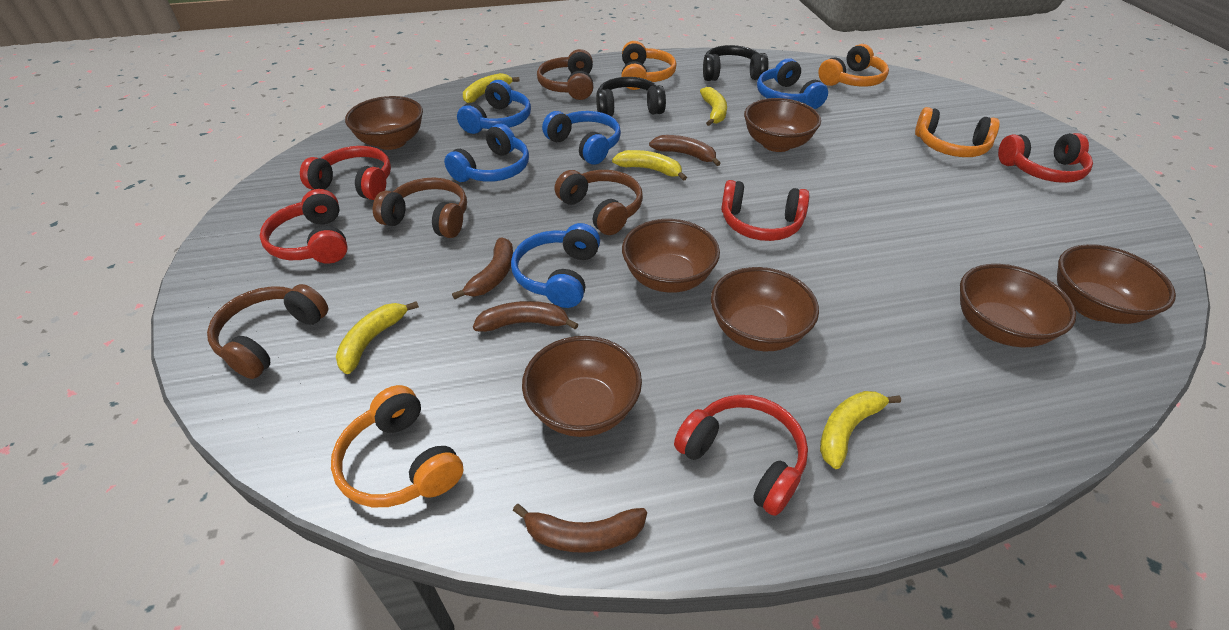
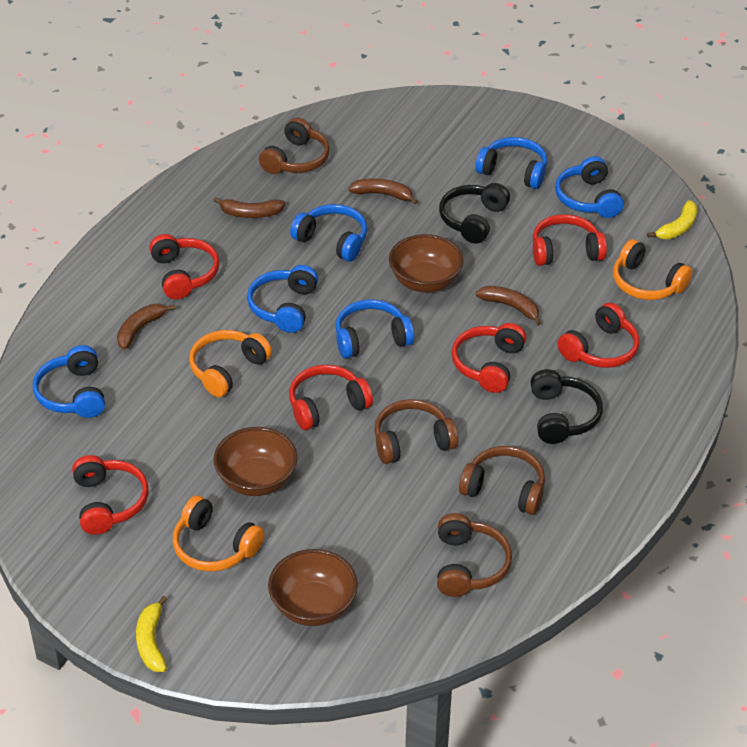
blue headphones: 5 -> 6
brown bowl: 7 -> 3
orange headphones: 4 -> 3
red headphones: 5 -> 6
yellow banana: 5 -> 2

